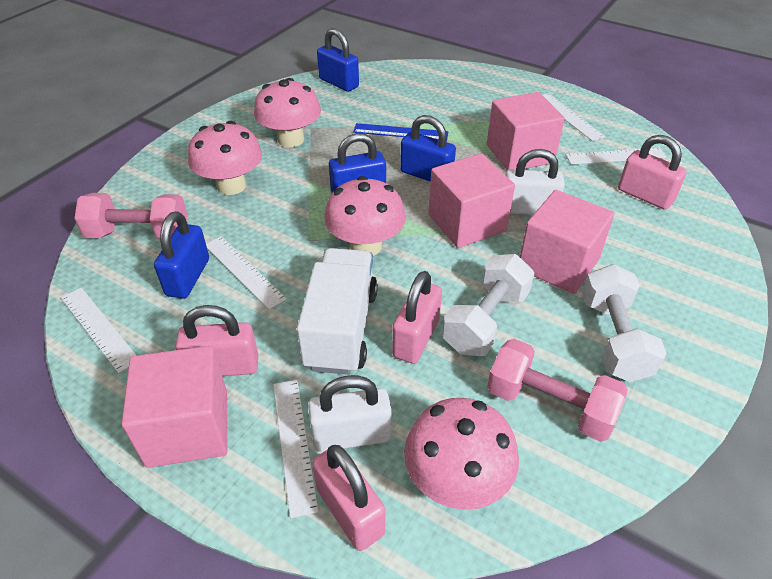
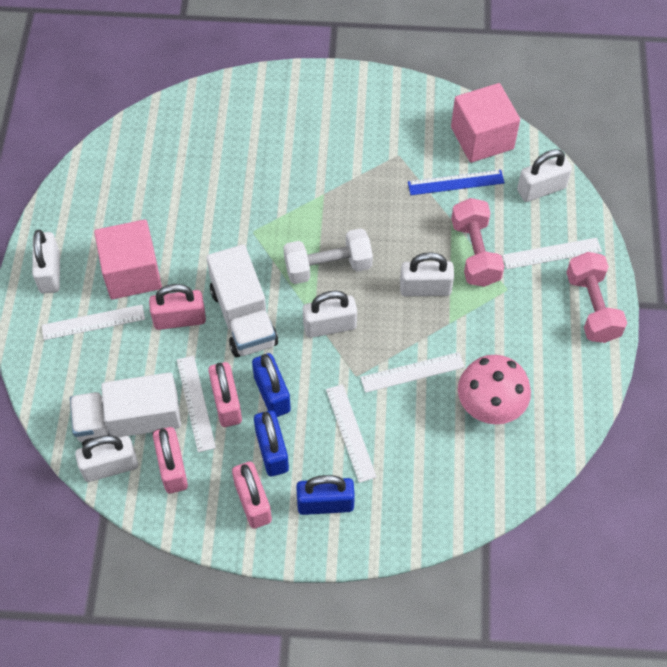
blue padlock: 4 -> 3
pink cube: 4 -> 2
pink mushroom: 4 -> 1
white dumbbell: 2 -> 1
white padlock: 2 -> 5
white truck: 1 -> 2

